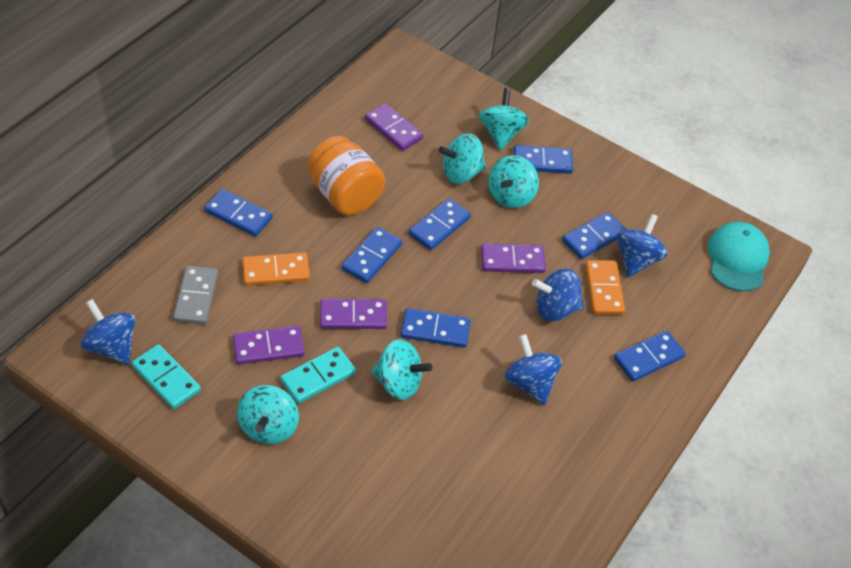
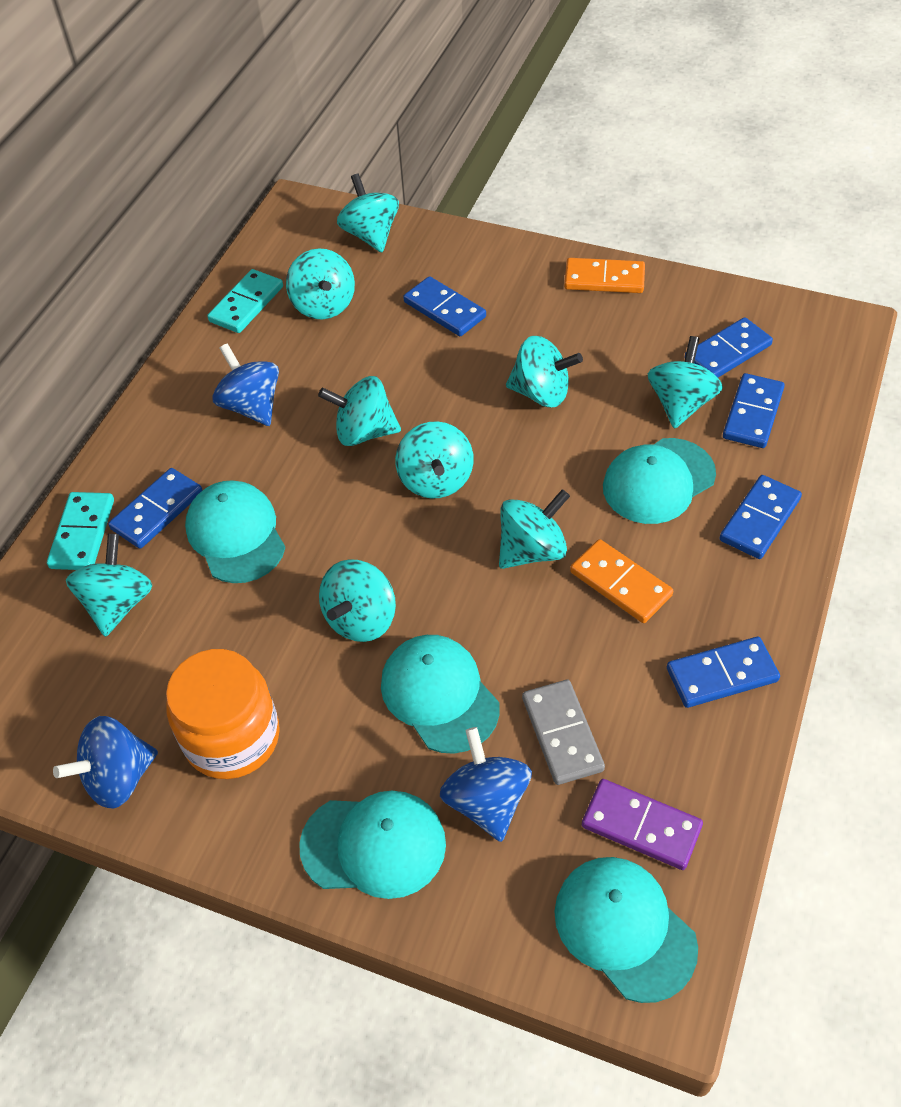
blue domino: 7 -> 6
blue spinning top: 4 -> 3
purple domino: 4 -> 1
turquoise cap: 1 -> 5
turquoise spinning top: 5 -> 9

